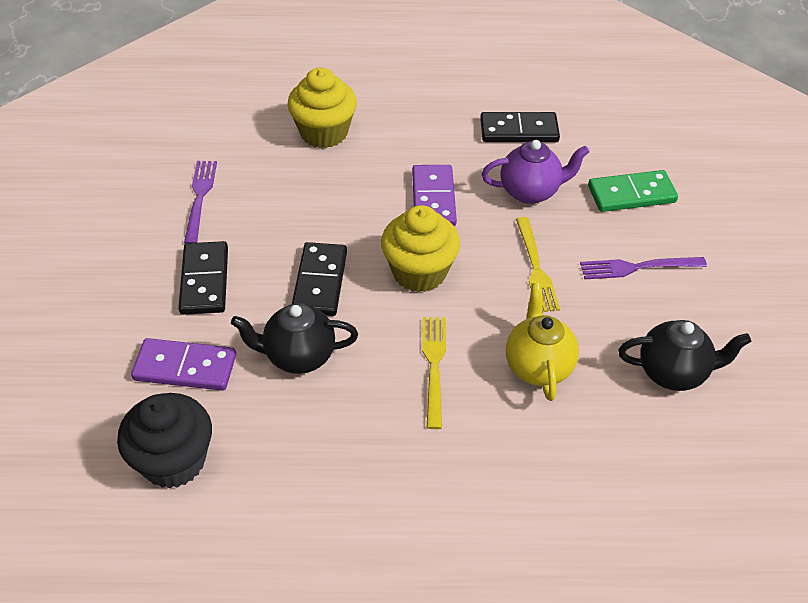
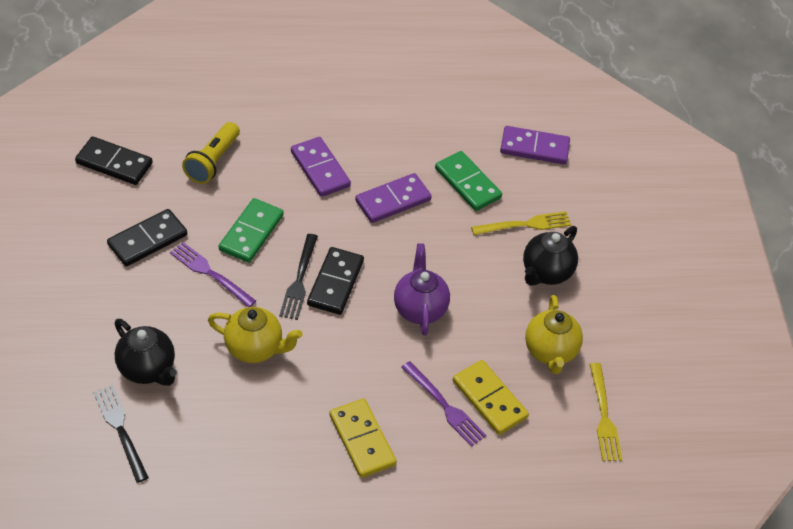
black cupcake: 1 -> 0
black fork: 0 -> 2
green domino: 1 -> 2
purple domino: 2 -> 3
yellow cupcake: 2 -> 0
yellow domino: 0 -> 2
yellow flashlight: 0 -> 1
yellow teapot: 1 -> 2

